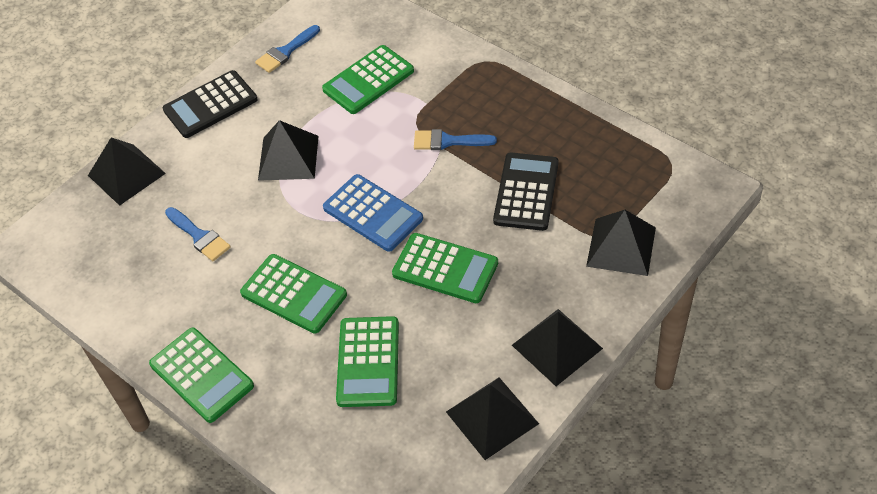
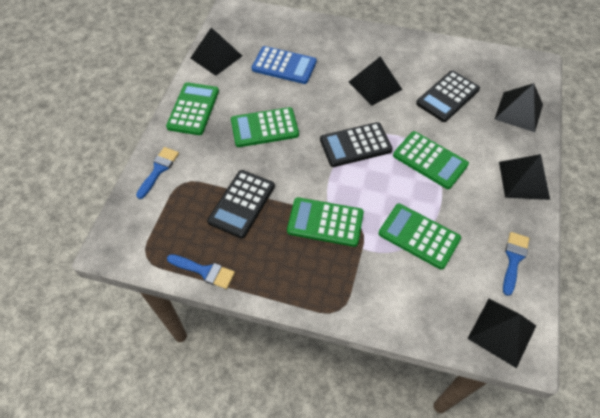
black calculator: 2 -> 3

